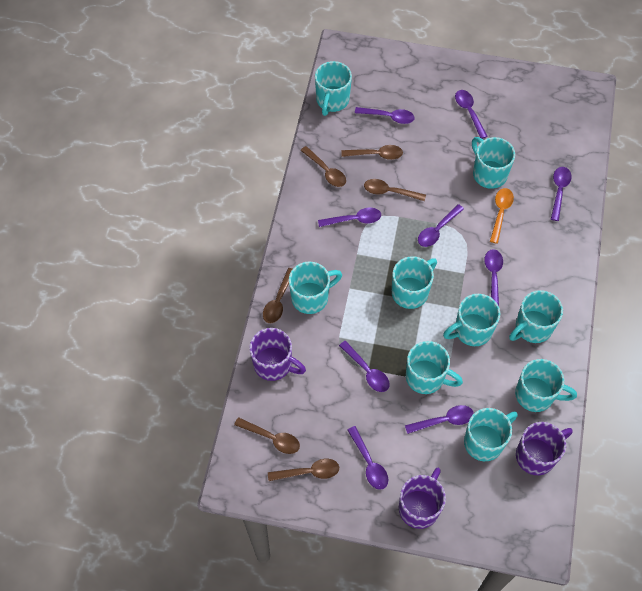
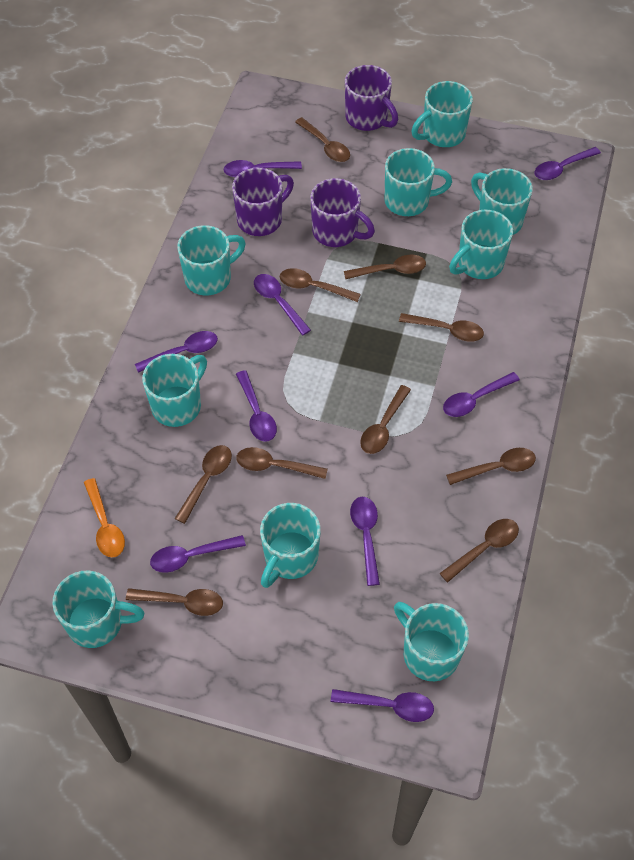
brown spoon: 6 -> 10

